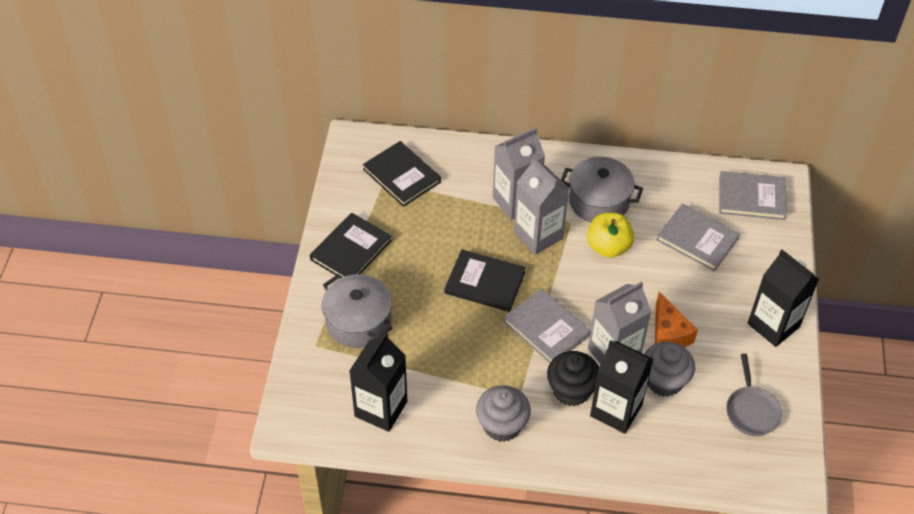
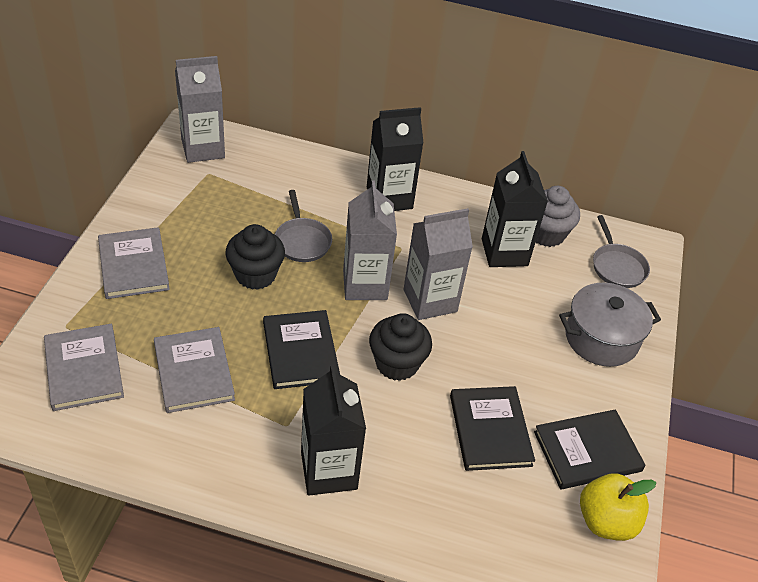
black cupcake: 1 -> 2
grey cupcake: 2 -> 1
grey pan: 1 -> 2
grey pot: 2 -> 1
orange cheese: 1 -> 0

